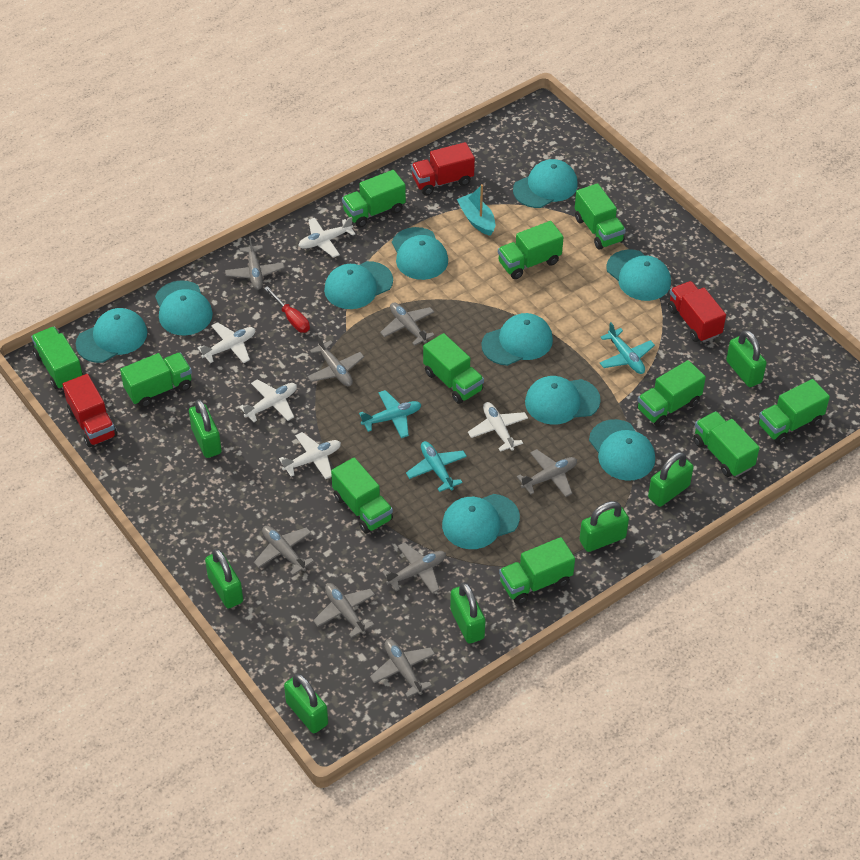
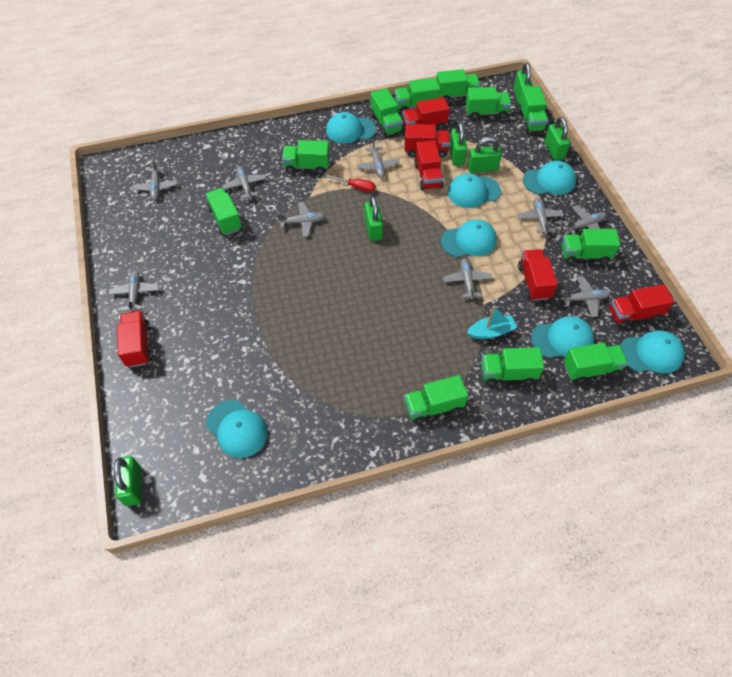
green padlock: 7 -> 6
grey plane: 8 -> 9
red truck: 3 -> 6
turquoise cap: 10 -> 7
turquoise plane: 3 -> 0
white plane: 5 -> 0

